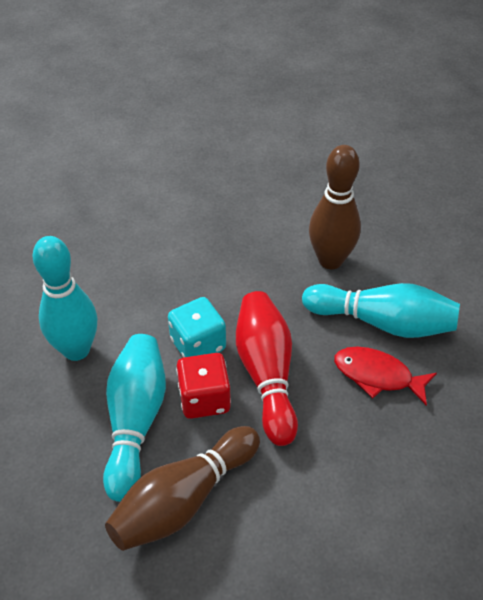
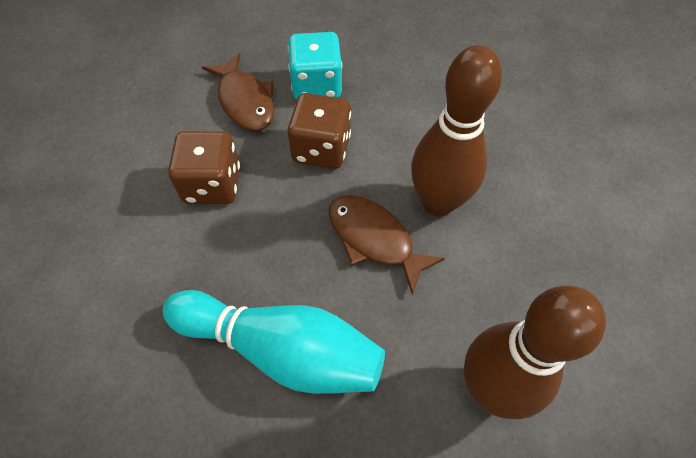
brown dice: 0 -> 2
brown fish: 0 -> 2
red bowling pin: 1 -> 0
red dice: 1 -> 0
red fish: 1 -> 0
turquoise bowling pin: 3 -> 1

